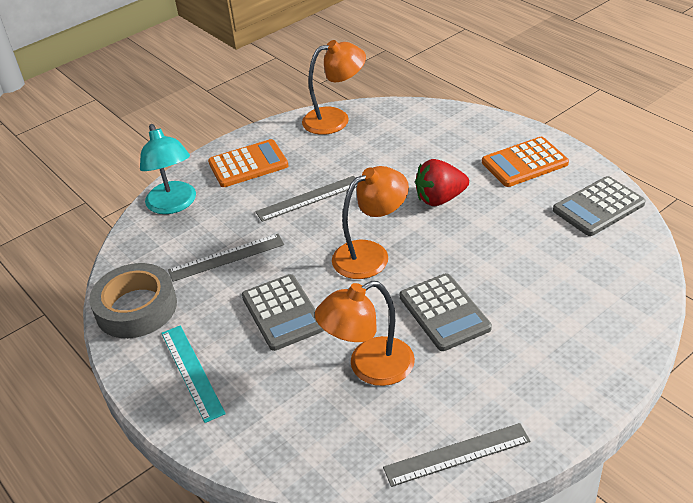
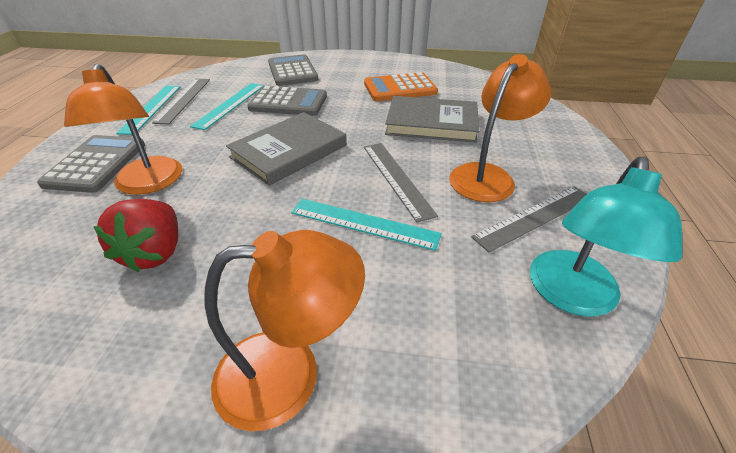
grey book: 0 -> 2
grey tape: 1 -> 0
orange calculator: 2 -> 1
turquoise ruler: 1 -> 3

